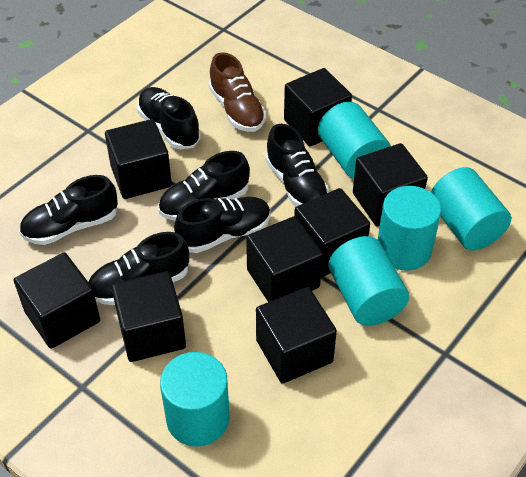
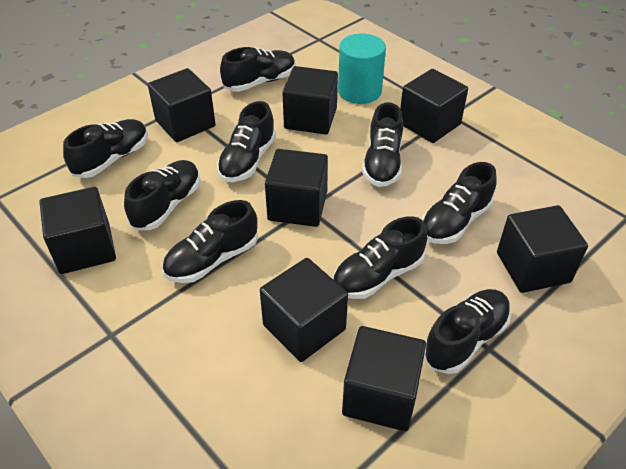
black shoe: 6 -> 9
brown shoe: 1 -> 0
turquoise cylinder: 5 -> 1

